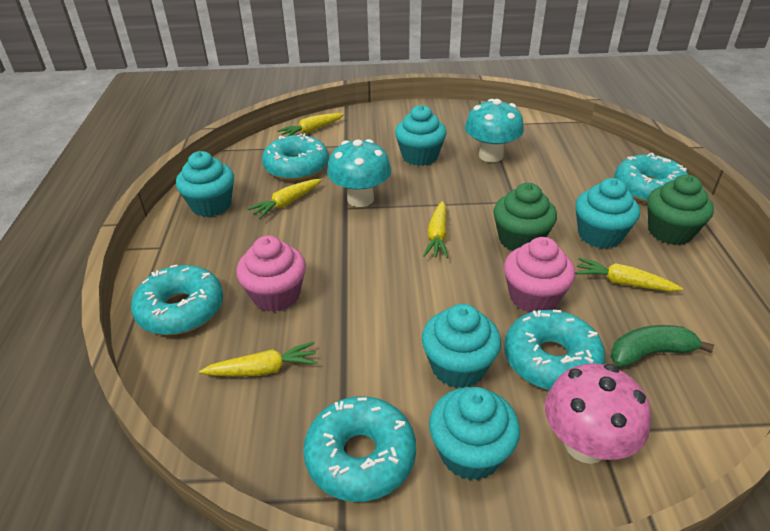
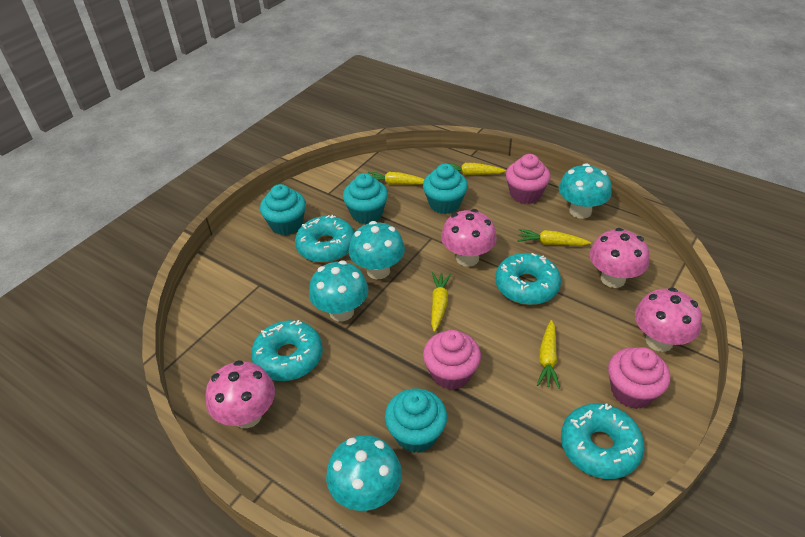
green banana: 1 -> 0
green cupcake: 2 -> 0
pink cupcake: 2 -> 3
pink mushroom: 1 -> 4
turquoise cupcake: 5 -> 4
turquoise donut: 5 -> 4
turquoise mushroom: 2 -> 4

